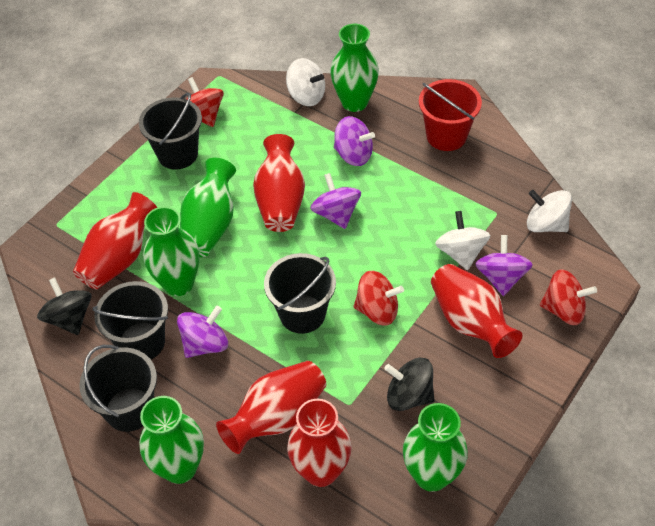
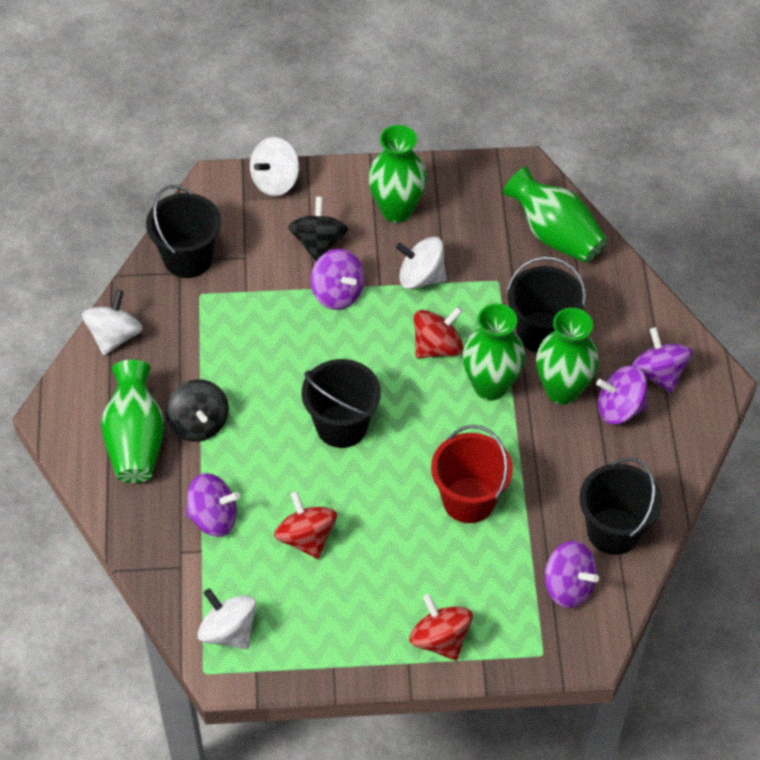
purple spinning top: 4 -> 5
red vase: 5 -> 0
white spinning top: 3 -> 4

